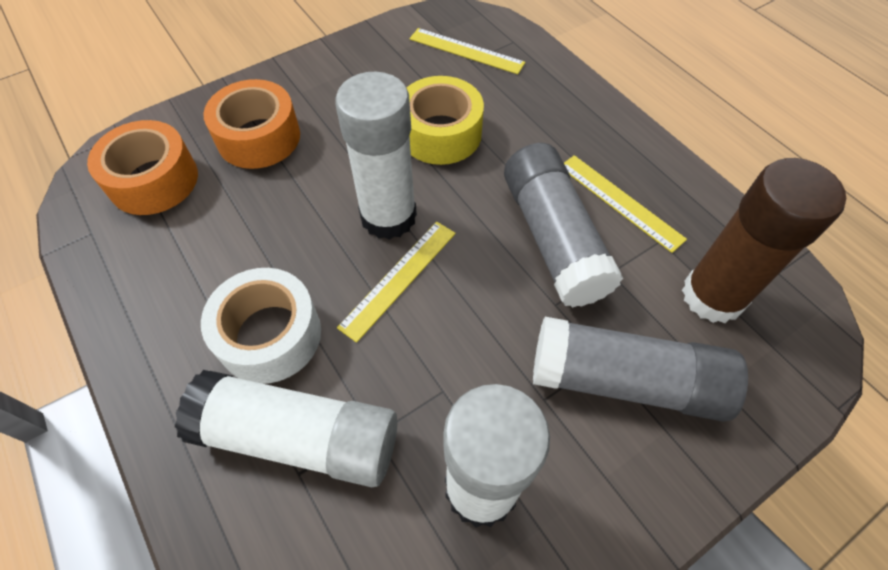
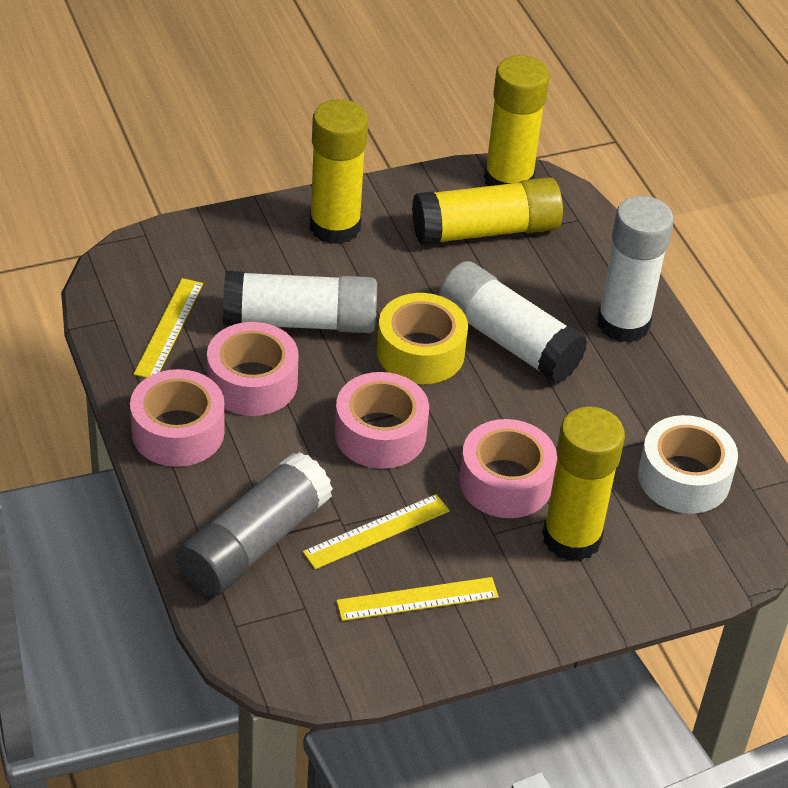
brown glue stick: 1 -> 0
grey glue stick: 2 -> 1
orange tape: 2 -> 0
pink tape: 0 -> 4
yellow glue stick: 0 -> 4

